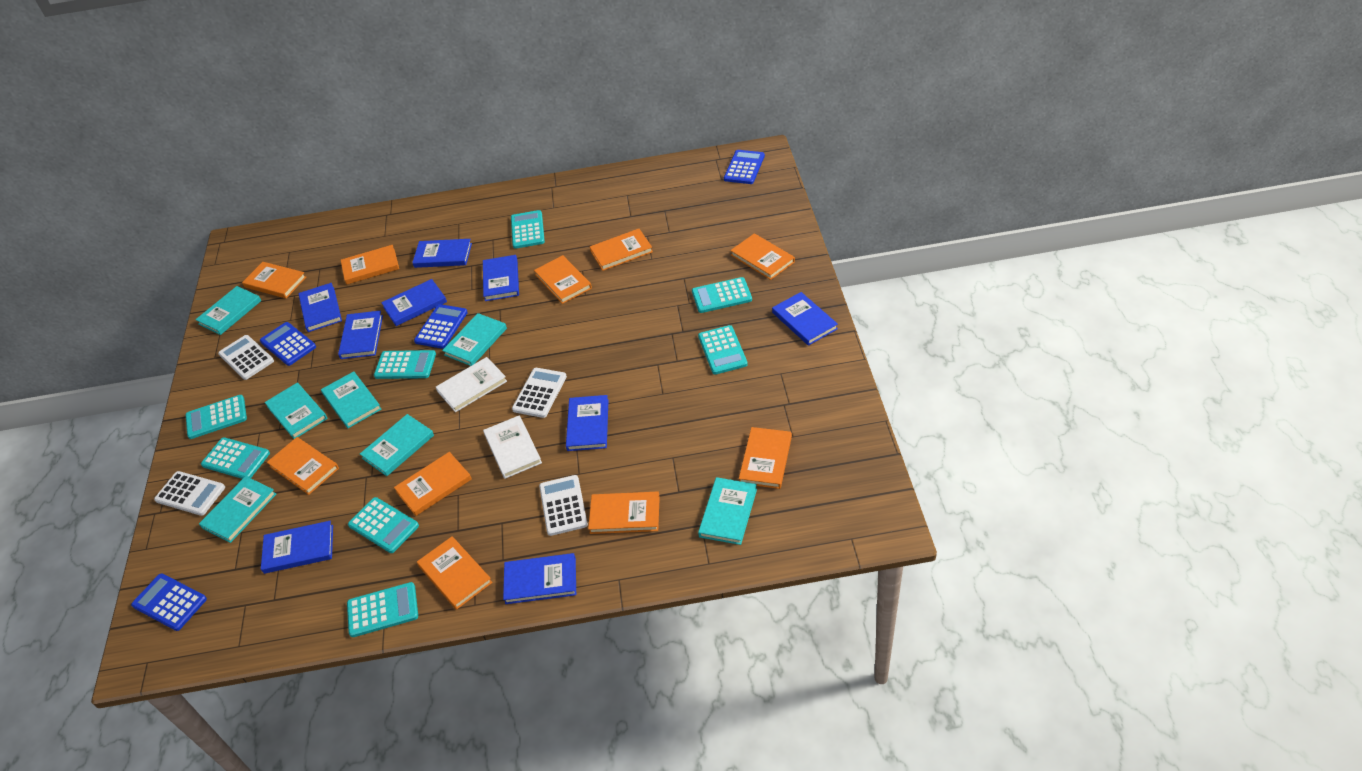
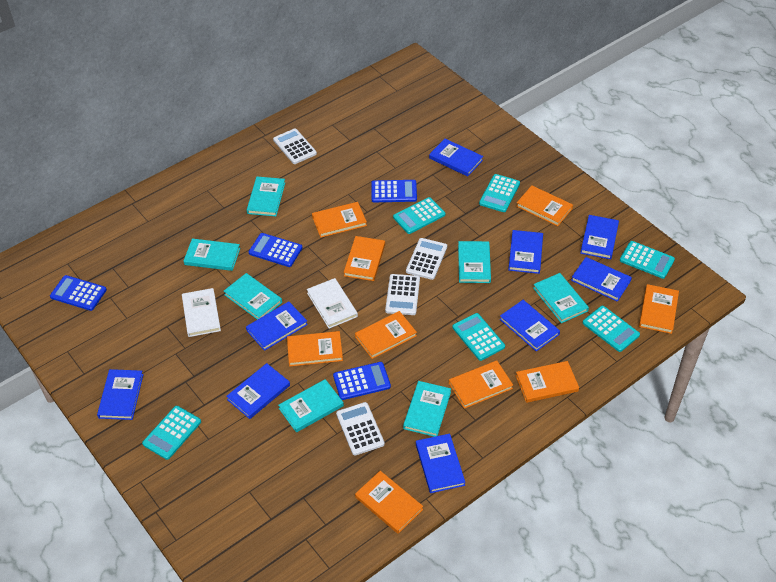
orange book: 10 -> 9
turquoise calculator: 8 -> 6

